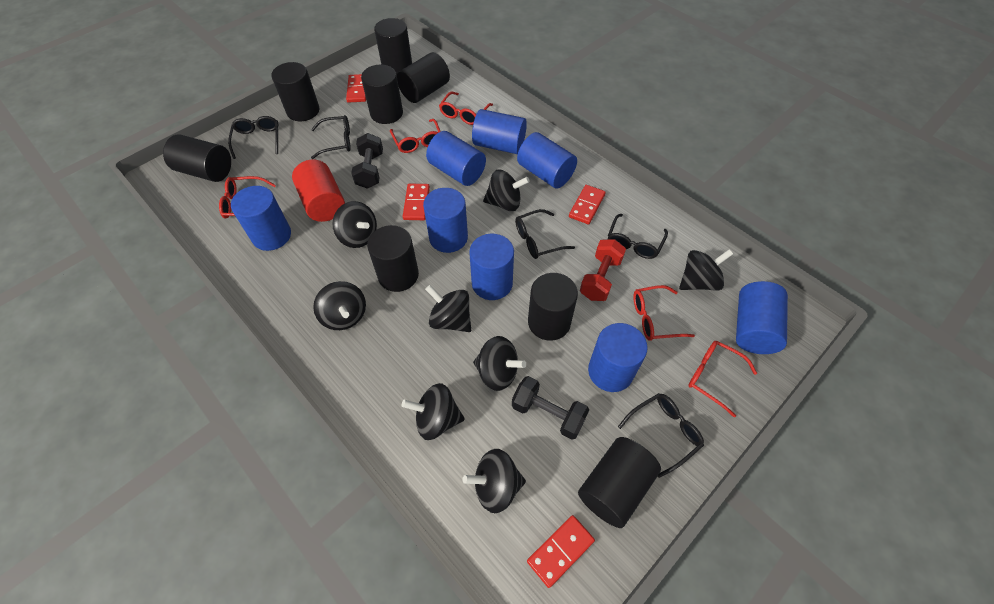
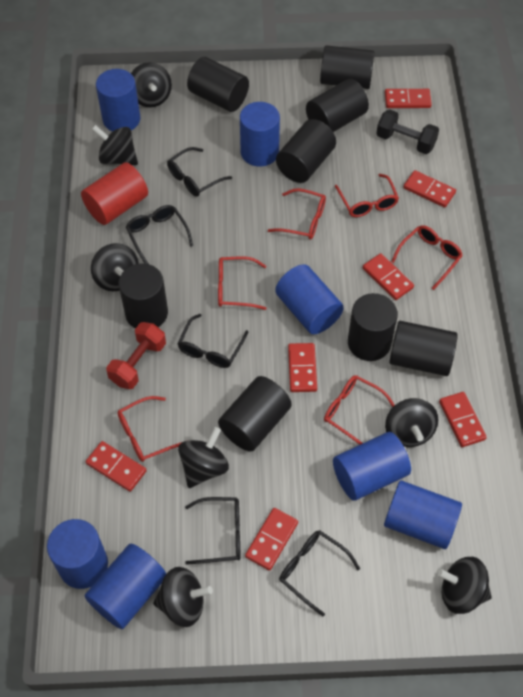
black dumbbell: 2 -> 1
black spinning top: 8 -> 7
blue cylinder: 8 -> 7
red domino: 4 -> 7
red glasses: 5 -> 6

